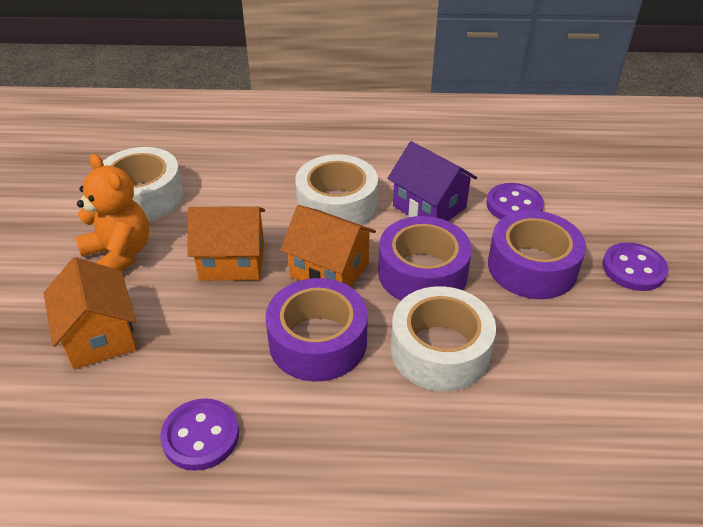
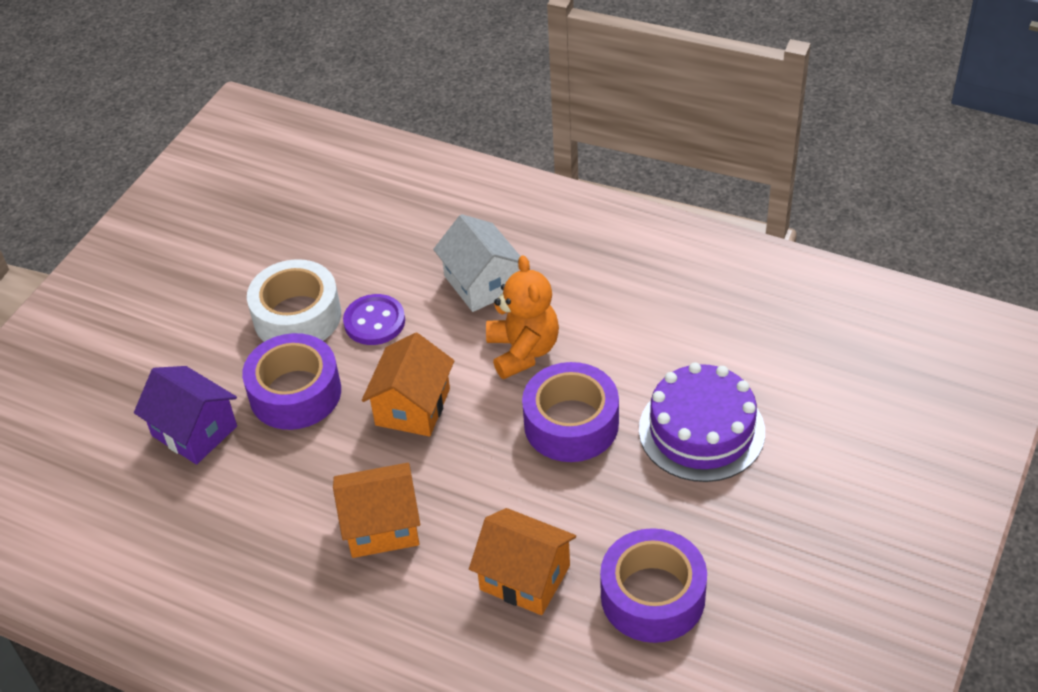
purple button: 3 -> 1
purple cake: 0 -> 1
white house: 0 -> 1
white tape: 3 -> 1

